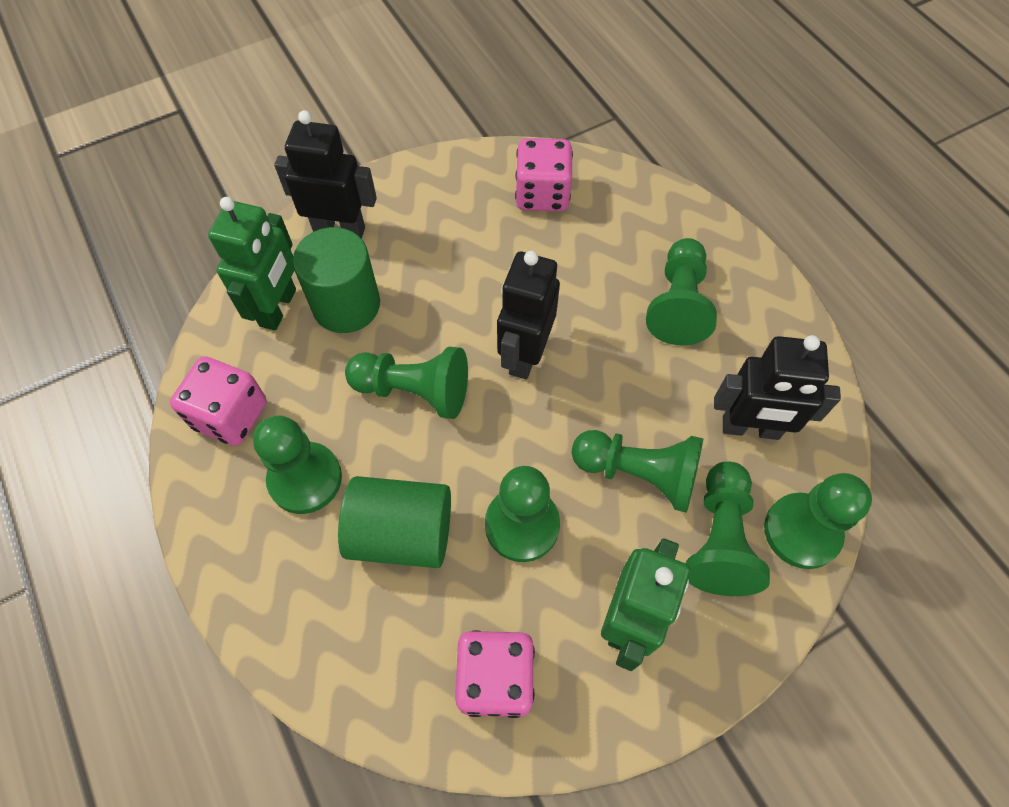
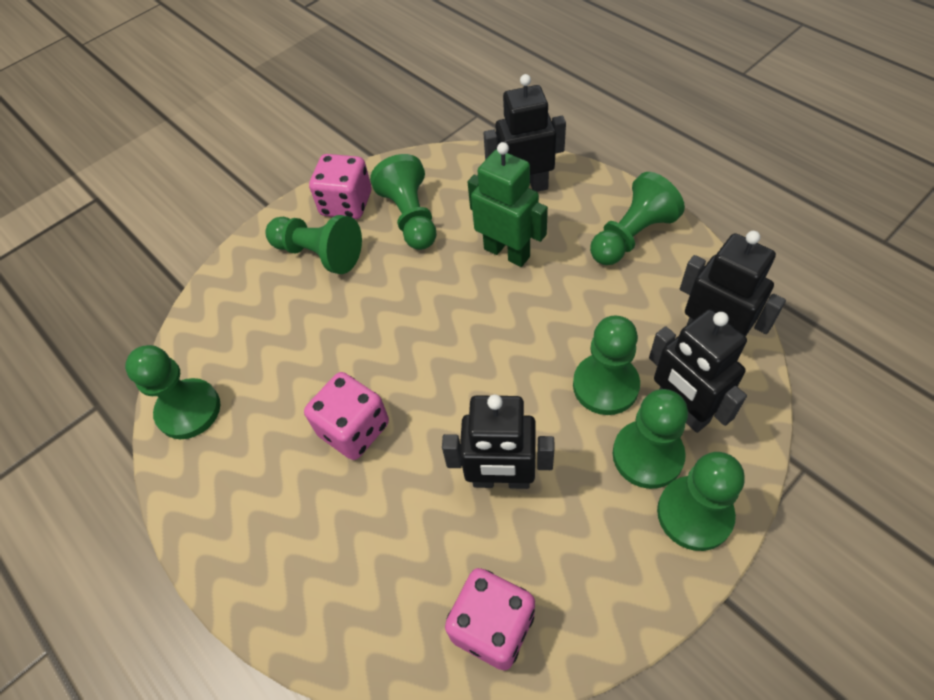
black robot: 3 -> 4
green cylinder: 2 -> 0
green robot: 2 -> 1

